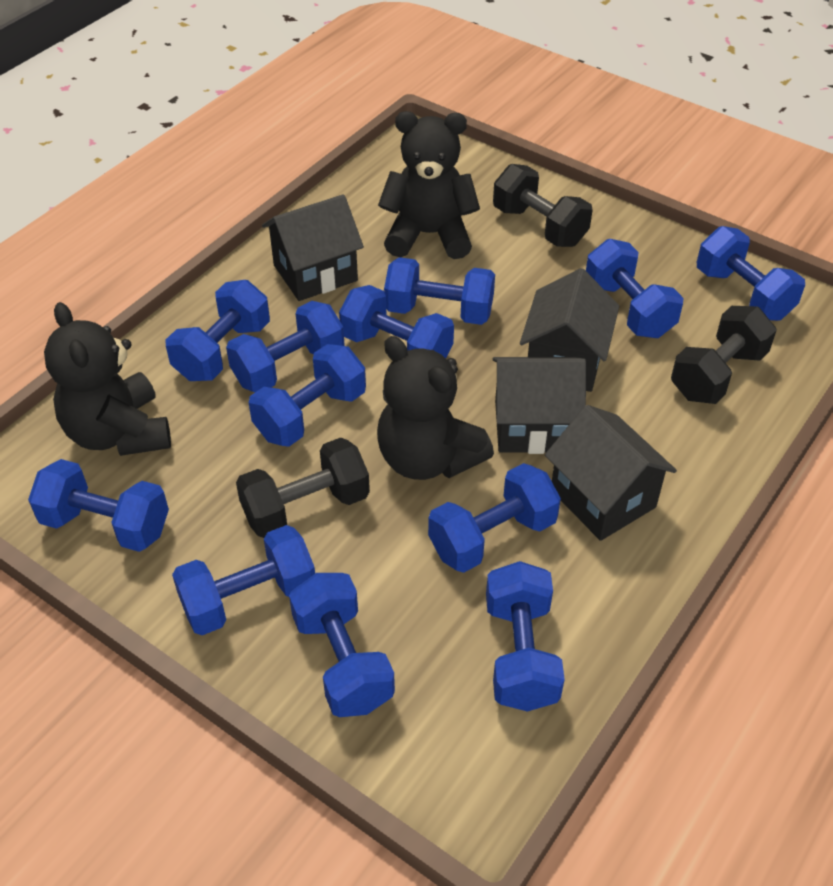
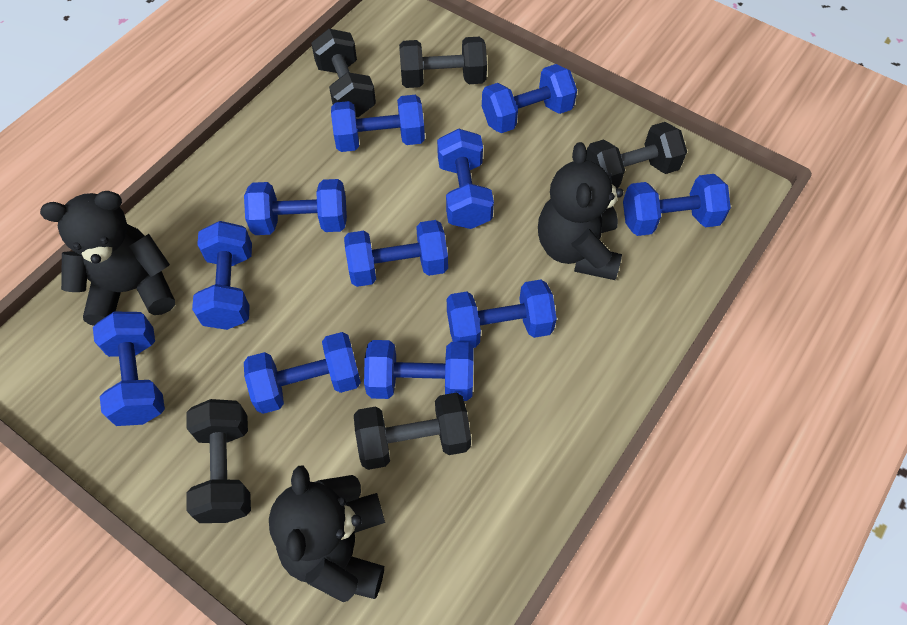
black dumbbell: 3 -> 5
black house: 4 -> 0
blue dumbbell: 12 -> 11

